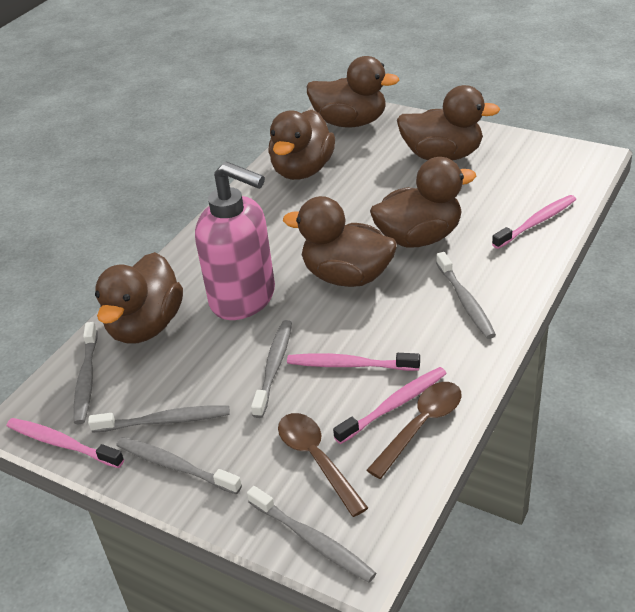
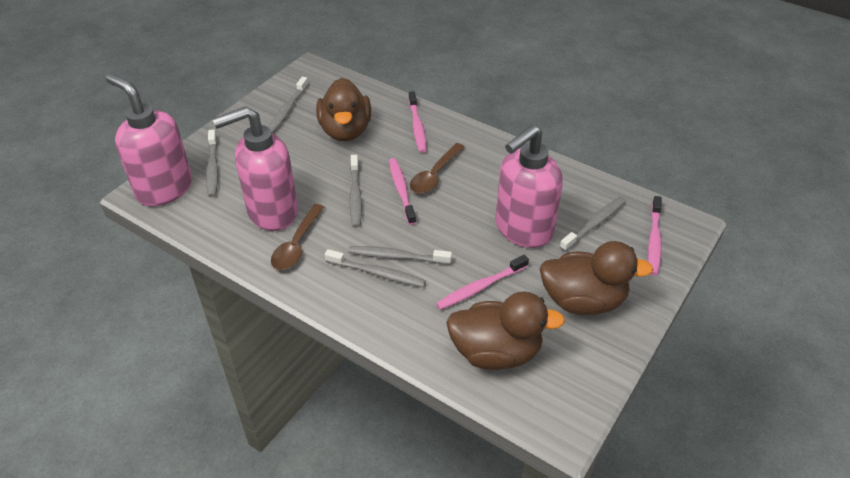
brown duck: 6 -> 3
pink soap dispenser: 1 -> 3

